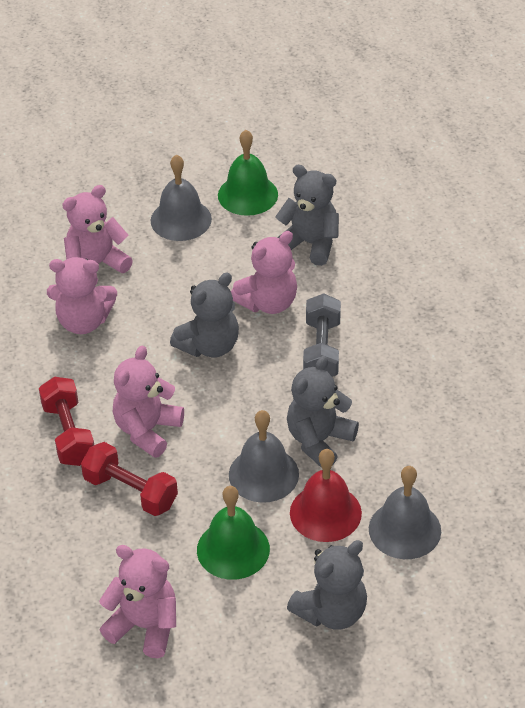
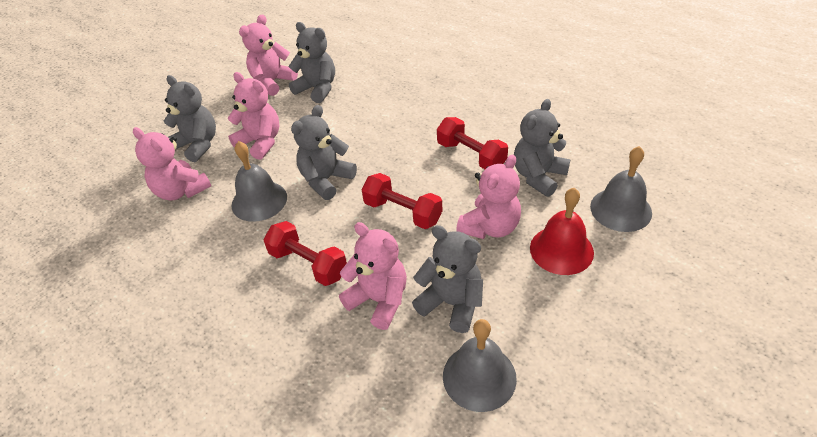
green bell: 2 -> 0
grey dumbbell: 1 -> 0
grey teddy bear: 4 -> 5
red dumbbell: 2 -> 3

